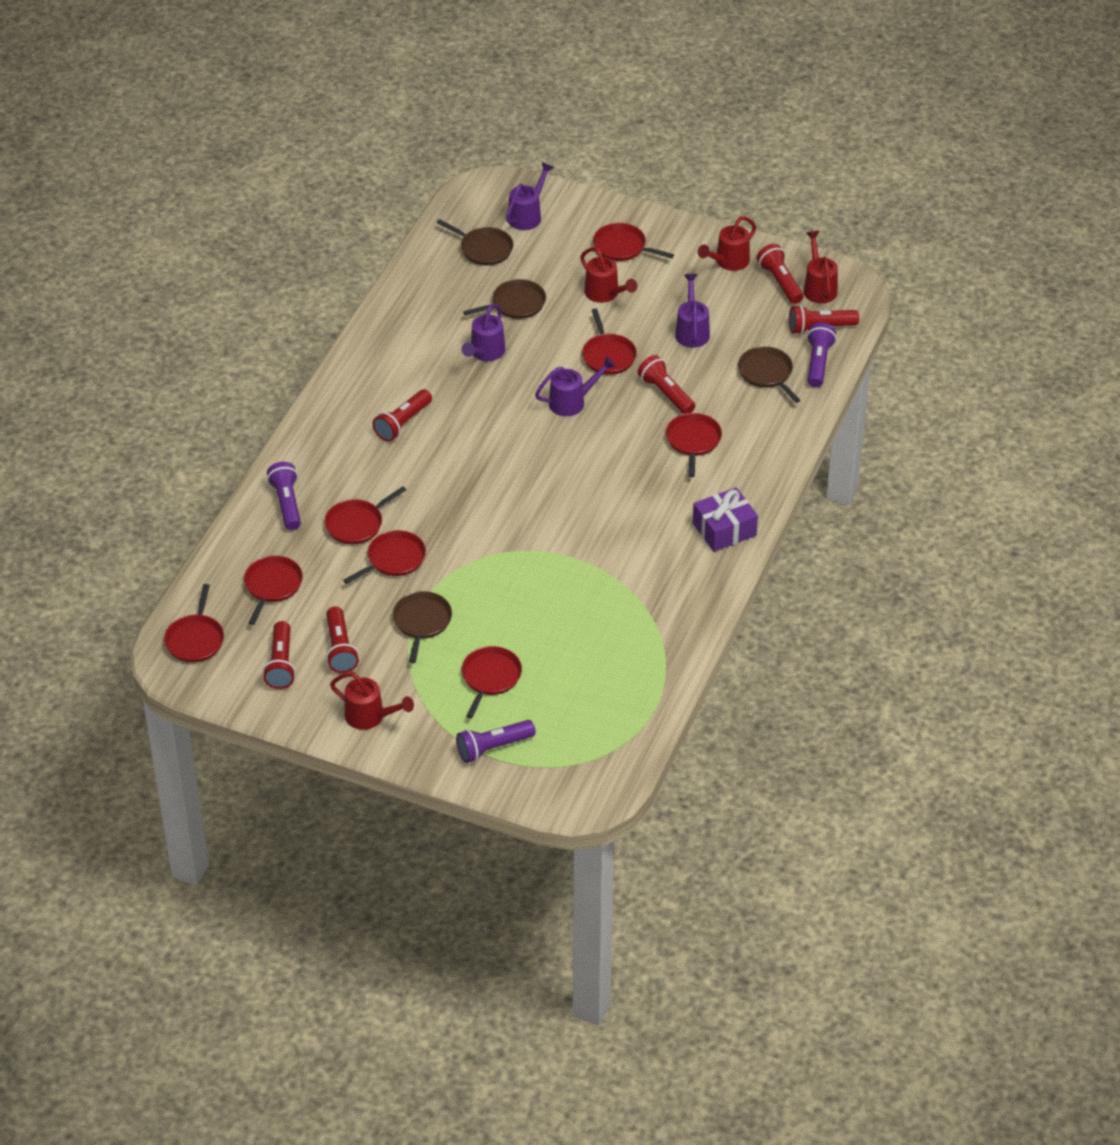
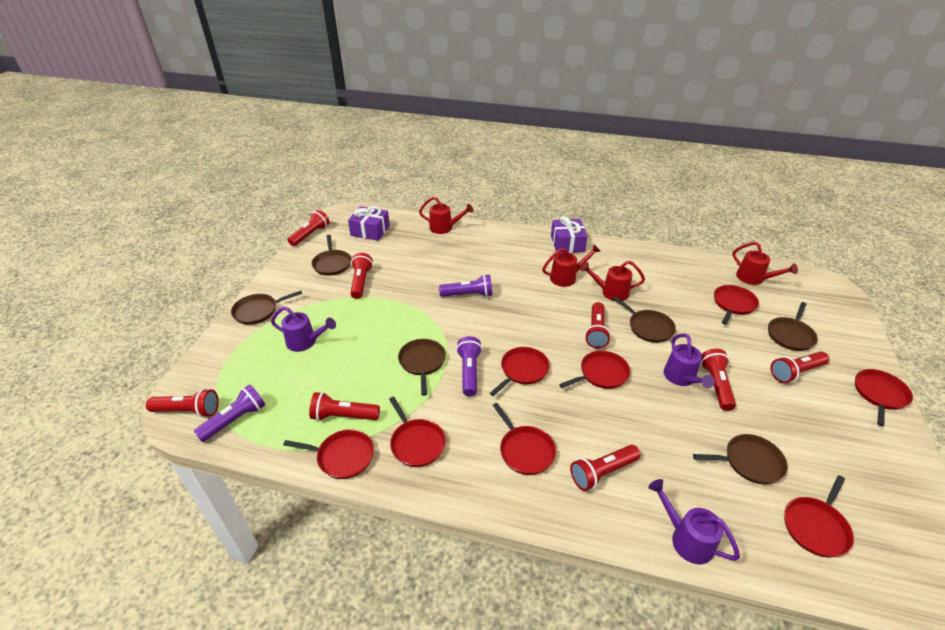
brown pan: 4 -> 6
purple gift: 1 -> 2
purple watering can: 4 -> 3
red flashlight: 6 -> 8

